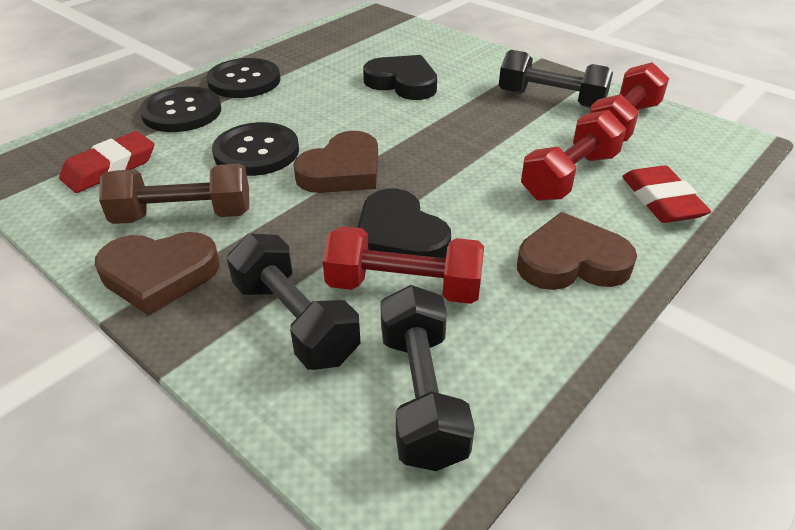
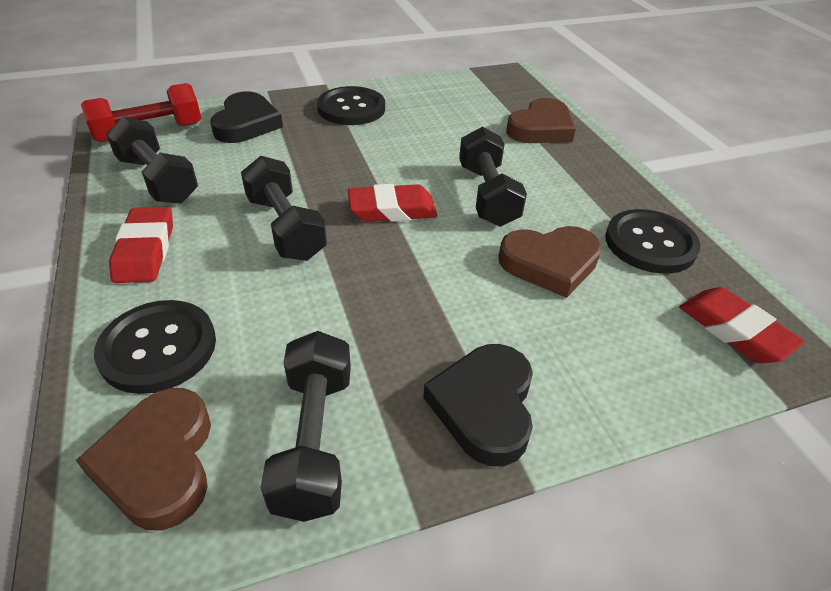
black dumbbell: 3 -> 4
brown dumbbell: 1 -> 0
red dumbbell: 3 -> 1
red eraser: 2 -> 3

